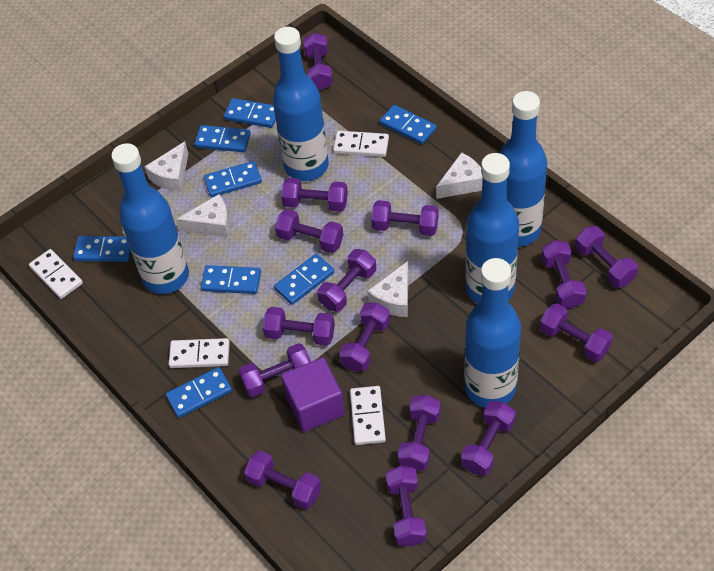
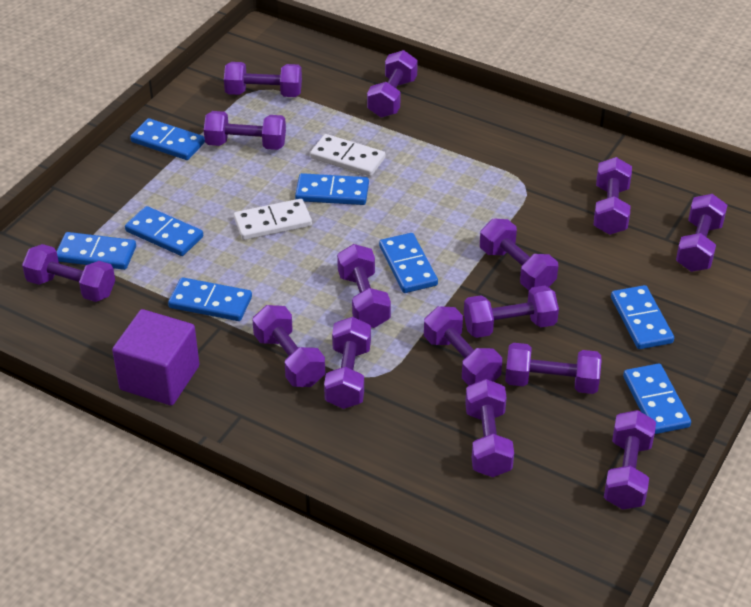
blue bottle: 5 -> 0
white cheese: 4 -> 0
white domino: 4 -> 2

